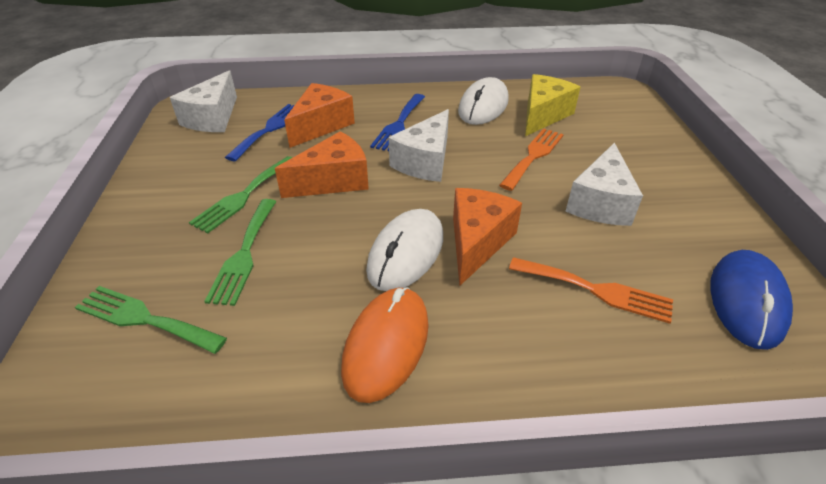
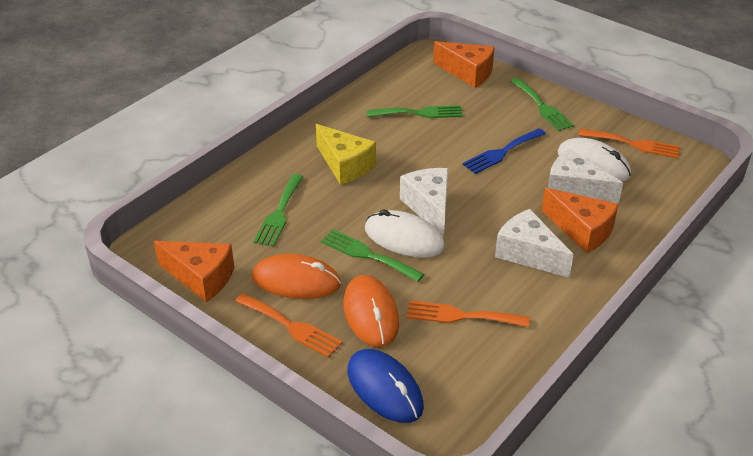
blue fork: 2 -> 1
green fork: 3 -> 4
orange fork: 2 -> 3
orange mouse: 1 -> 2

